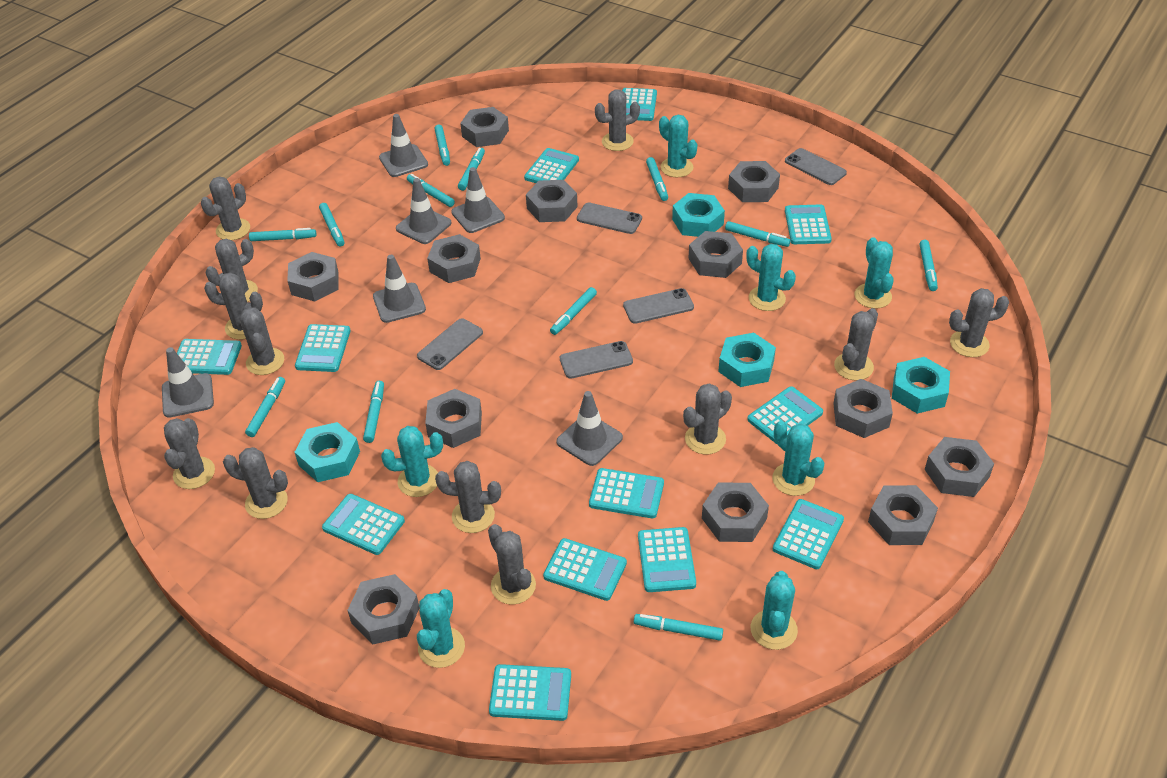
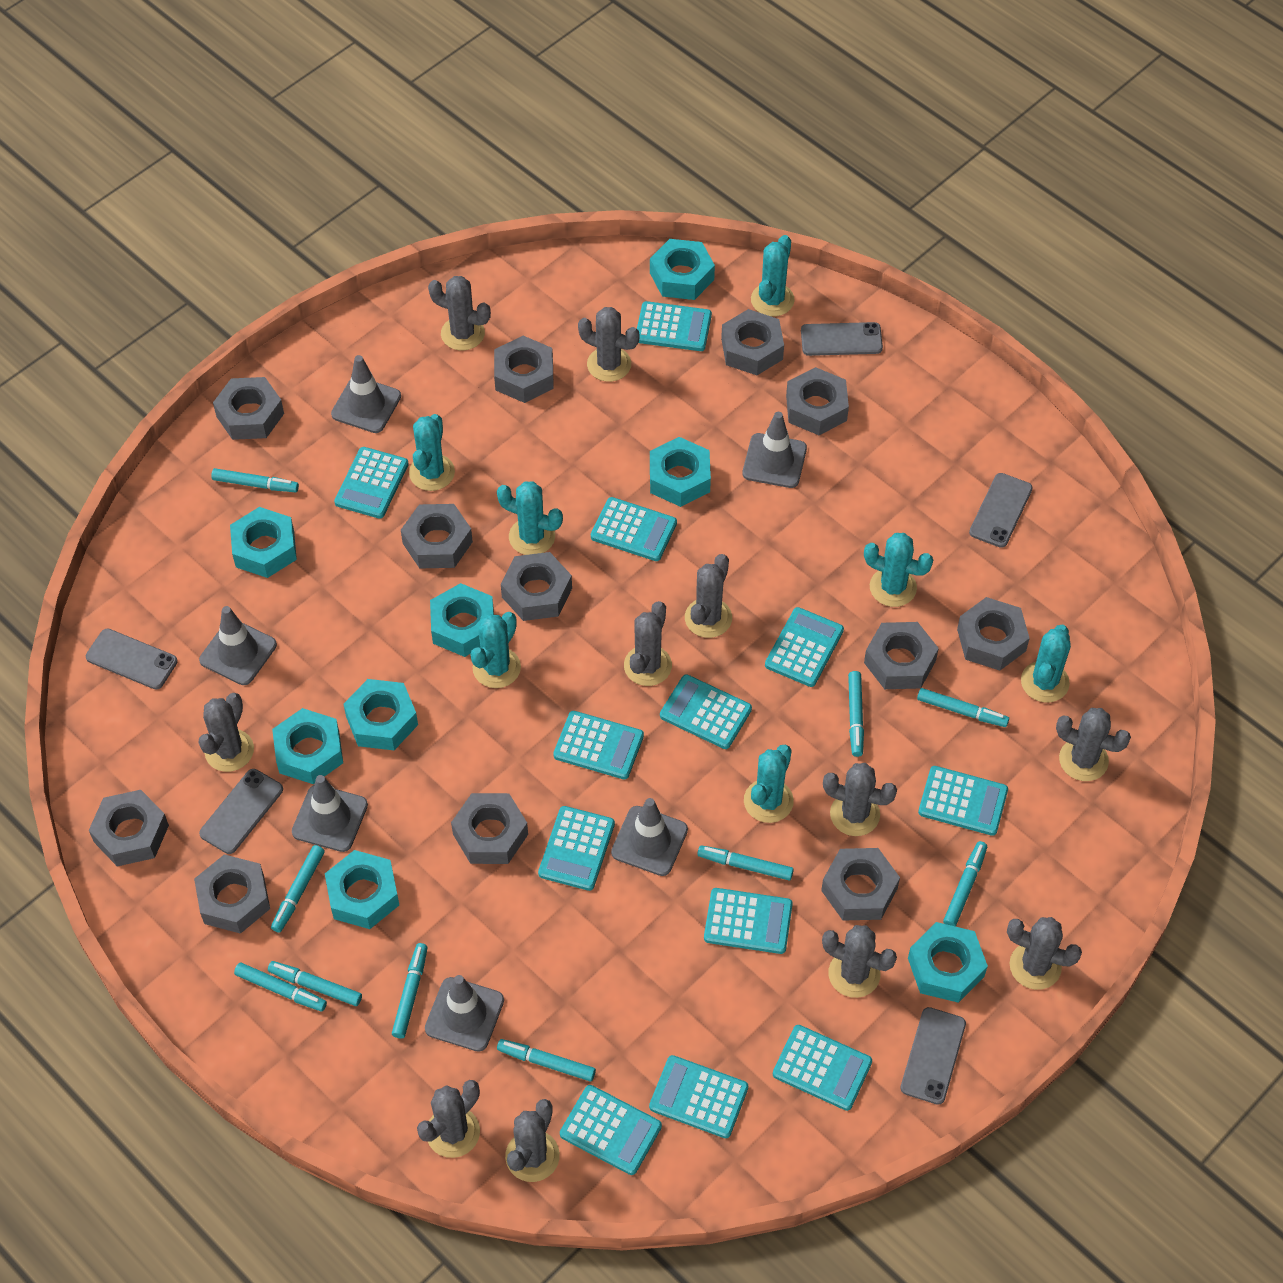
grey cactus: 12 -> 11
turquoise marker: 12 -> 10
turquoise nut: 4 -> 8

